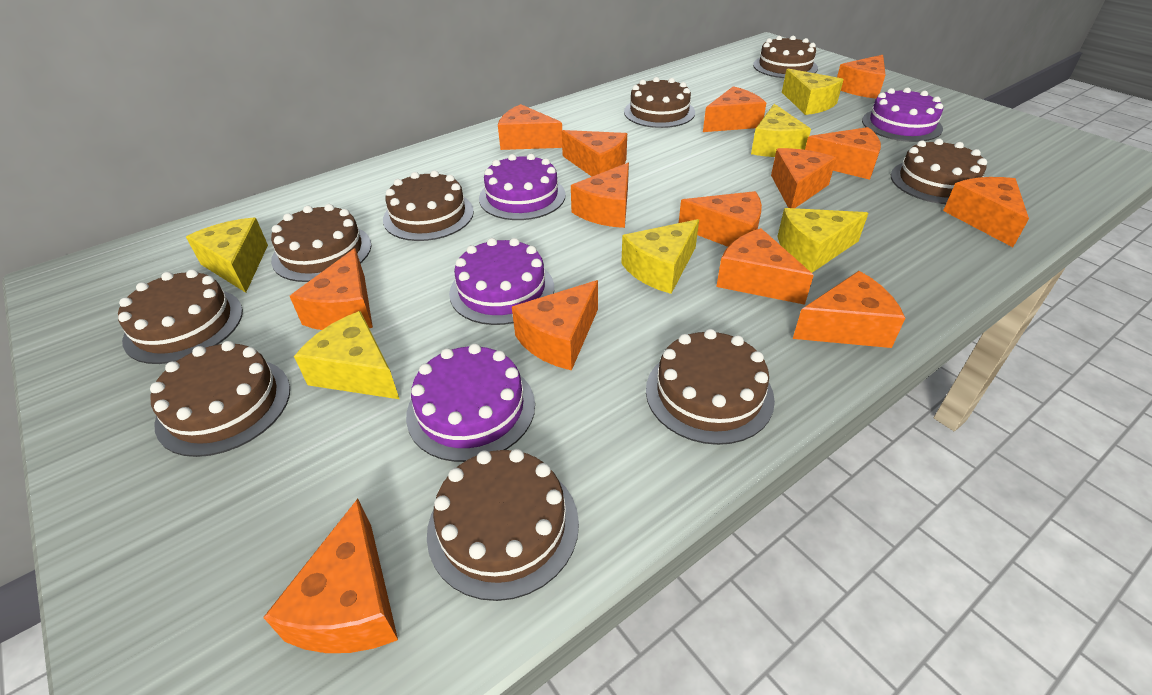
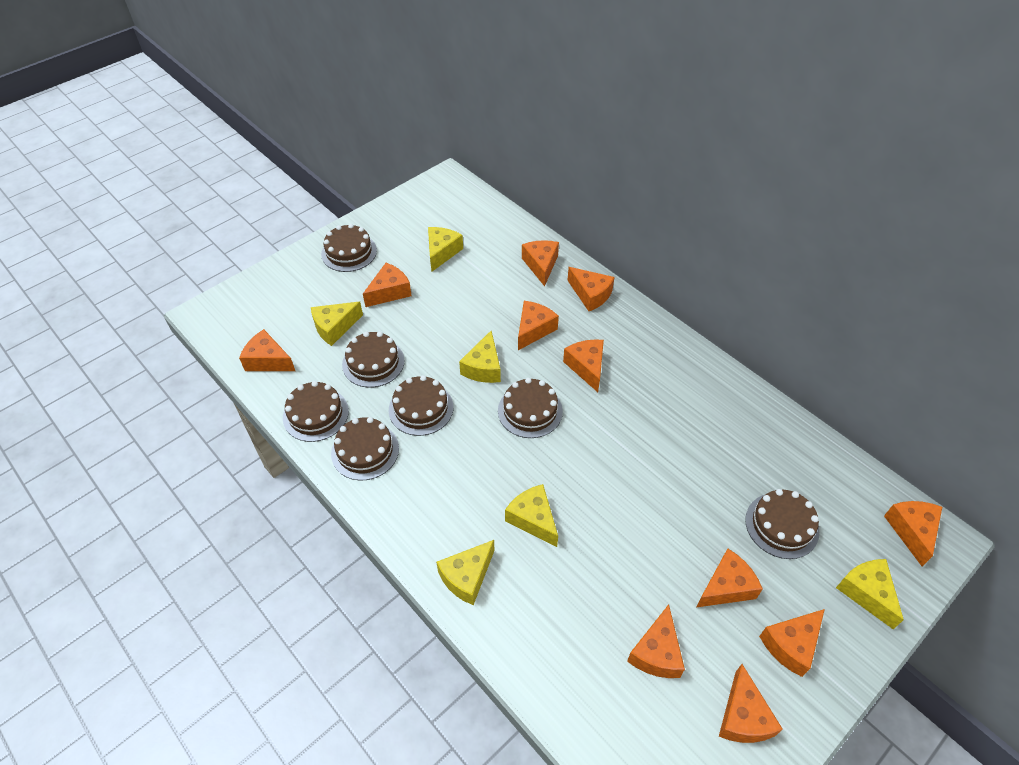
brown cake: 9 -> 7
orange cheese: 14 -> 11
purple cake: 4 -> 0

